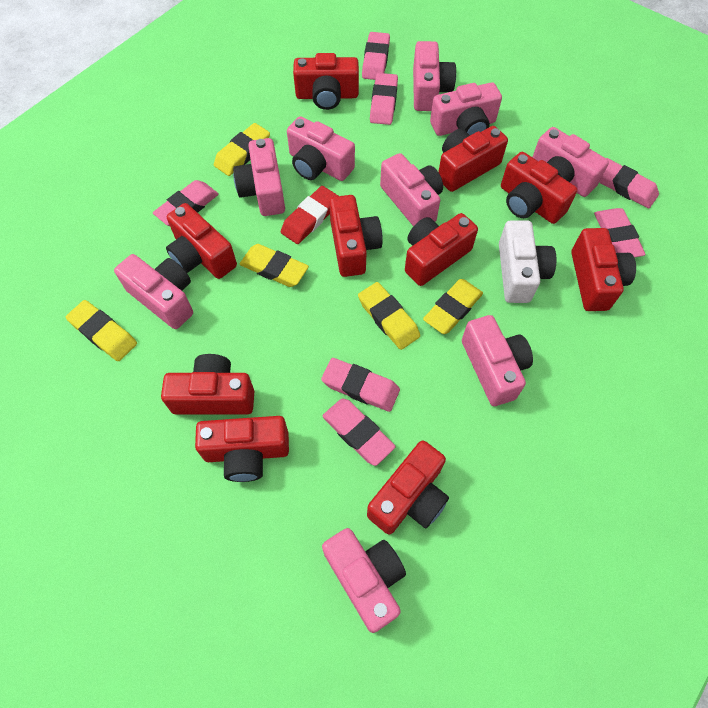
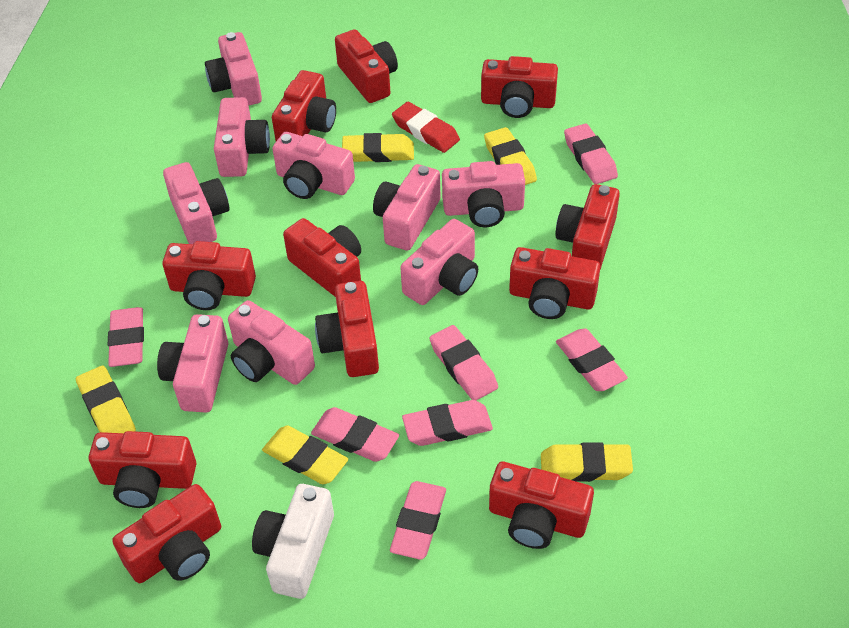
red camera: 10 -> 11

